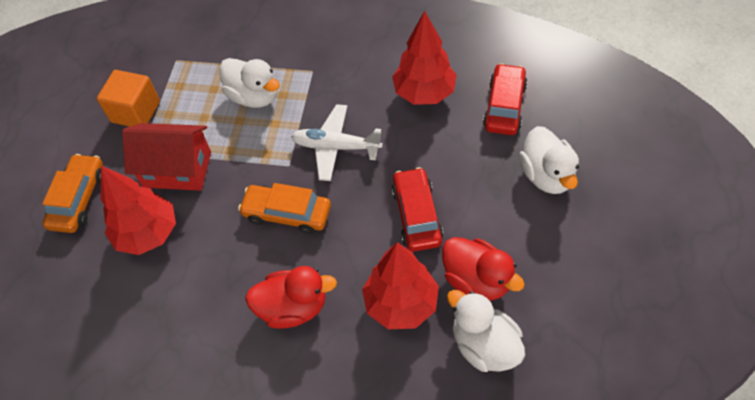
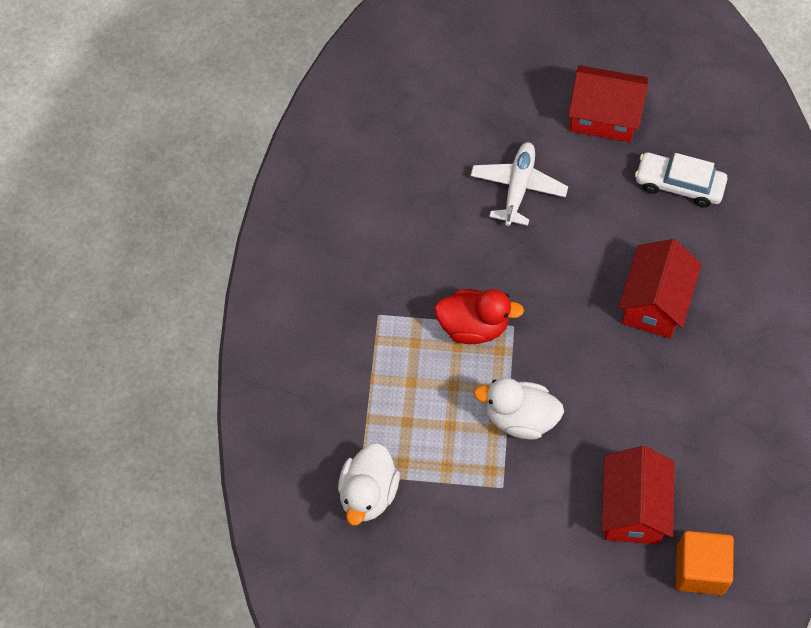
orange car: 2 -> 0
red car: 2 -> 0
red duck: 2 -> 1
red house: 1 -> 3
red tree: 3 -> 0
white car: 0 -> 1
white duck: 3 -> 2

